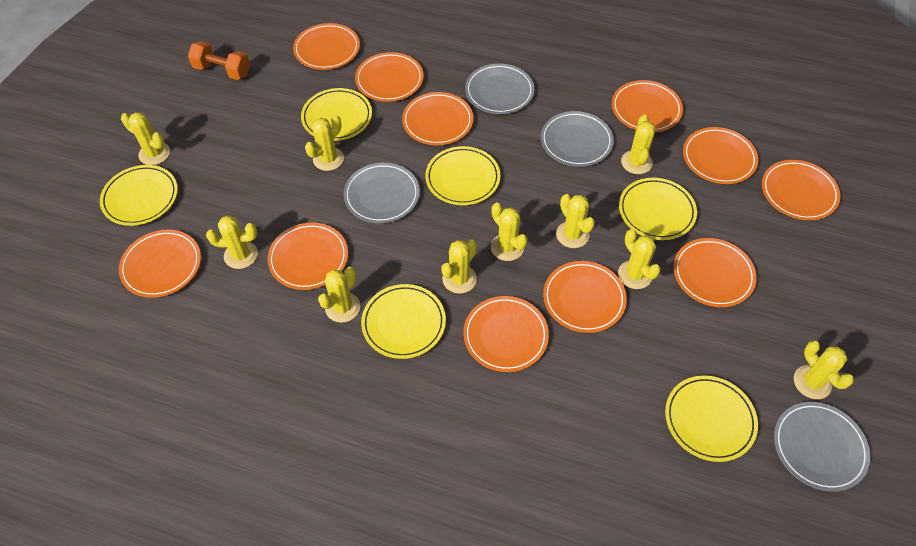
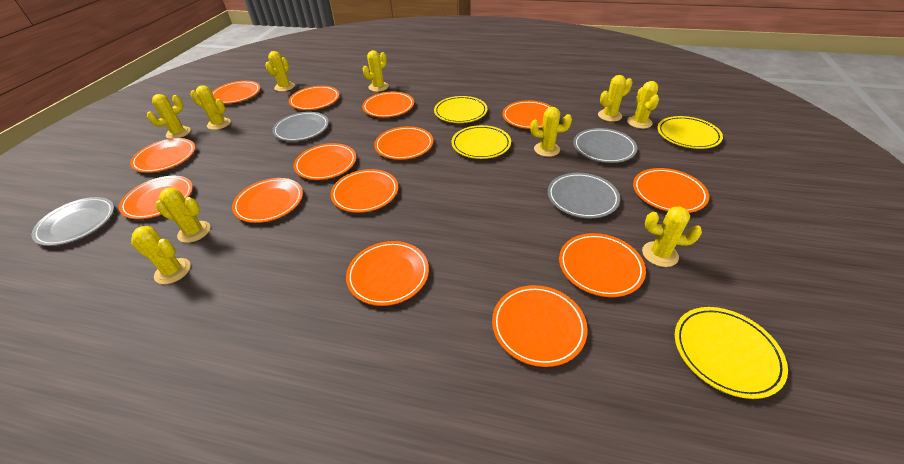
orange dumbbell: 1 -> 0
orange plate: 11 -> 14
yellow plate: 6 -> 4

